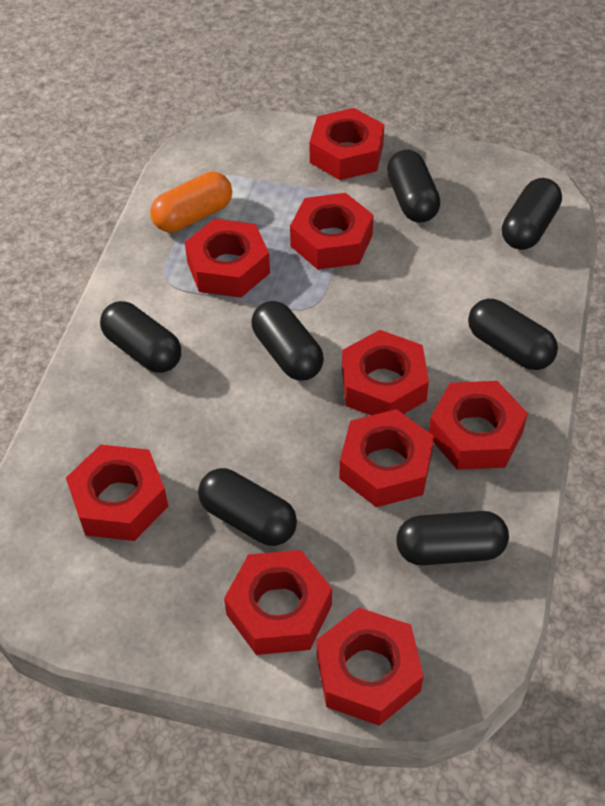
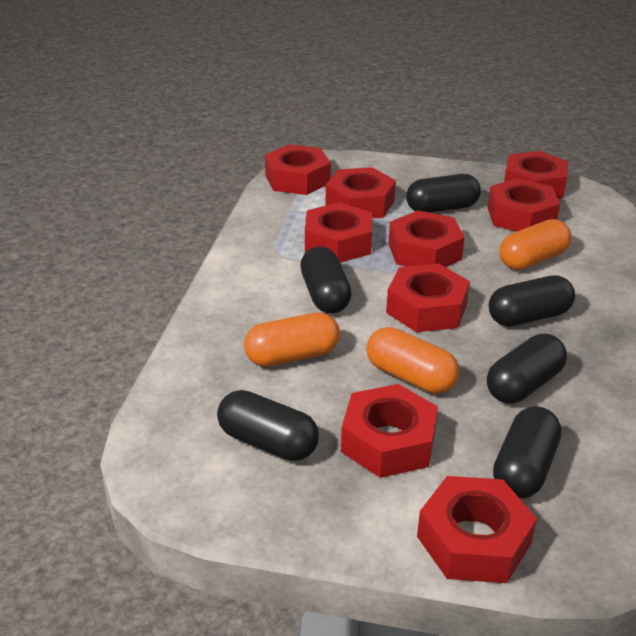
black capsule: 7 -> 6
orange capsule: 1 -> 3

